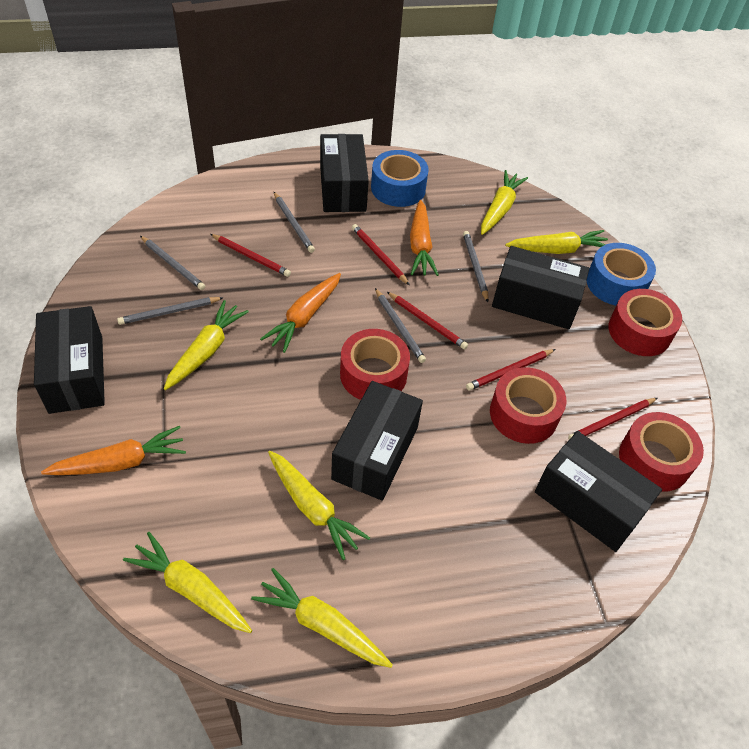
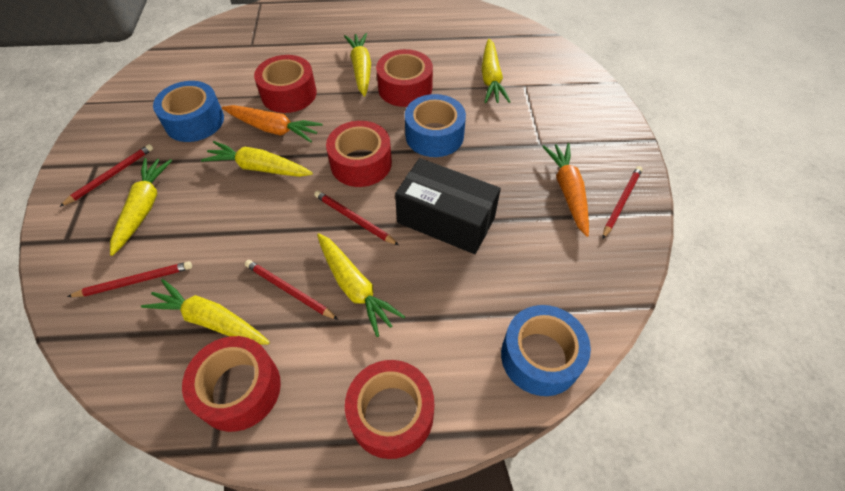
black box: 5 -> 1
blue tape: 2 -> 3
grey pencil: 5 -> 0
orange carrot: 3 -> 2
red tape: 4 -> 5

